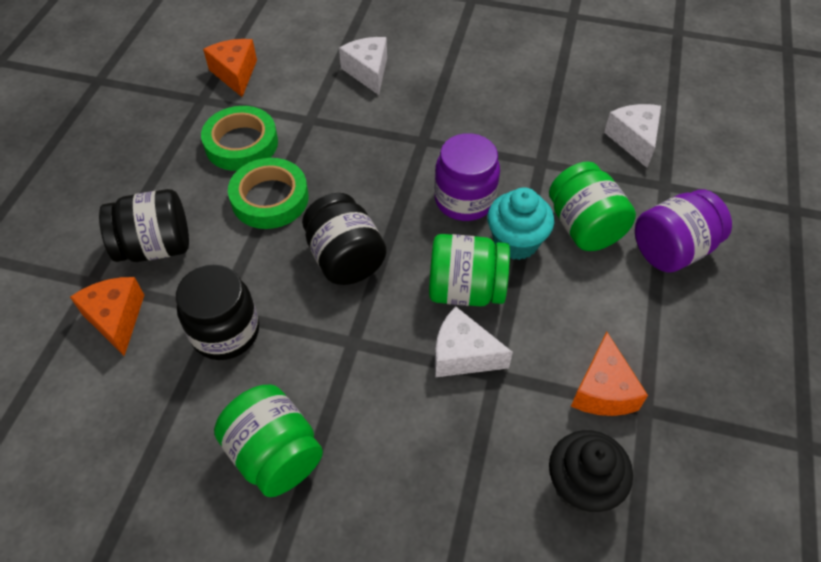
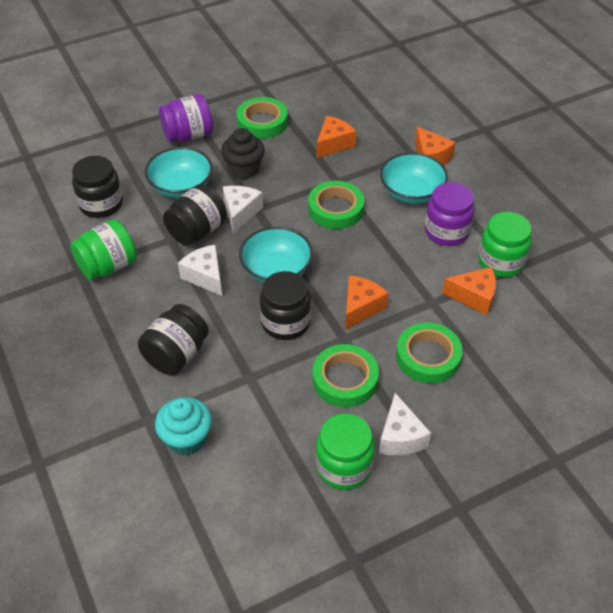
black jar: 3 -> 4
green tape: 2 -> 4
orange cheese: 3 -> 4
turquoise bowl: 0 -> 3

